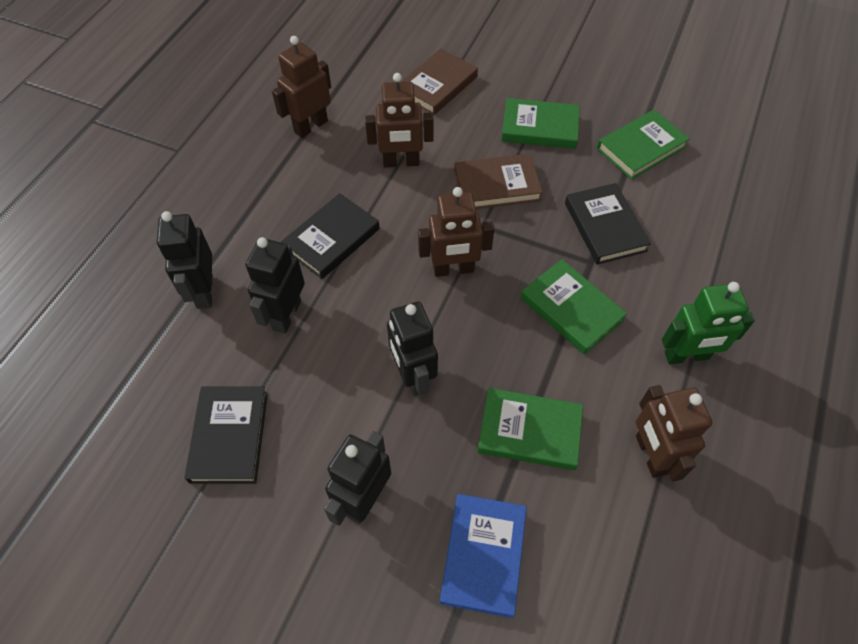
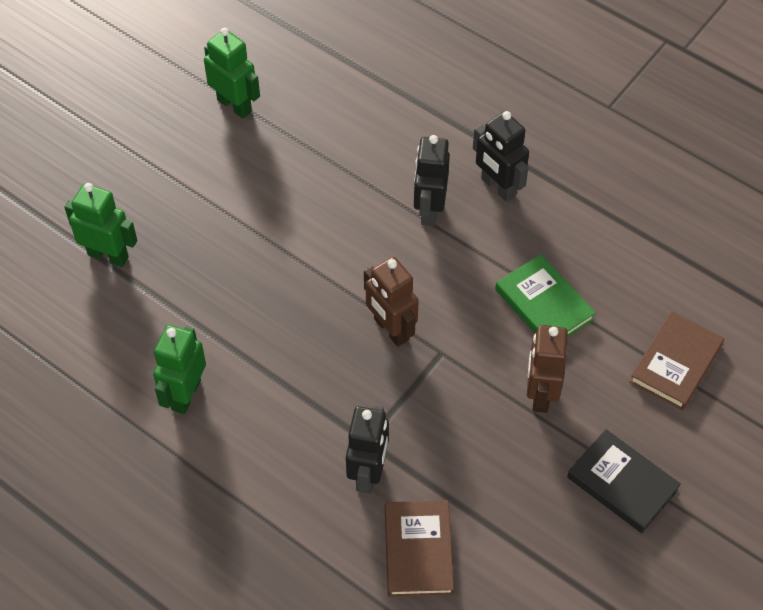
black book: 3 -> 1
black robot: 4 -> 3
blue book: 1 -> 0
brown robot: 4 -> 2
green book: 4 -> 1
green robot: 1 -> 3

